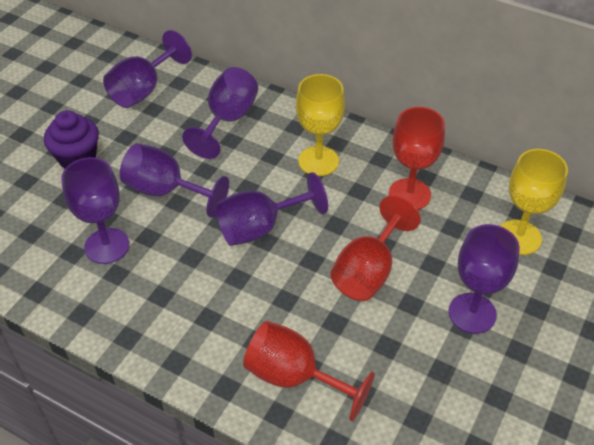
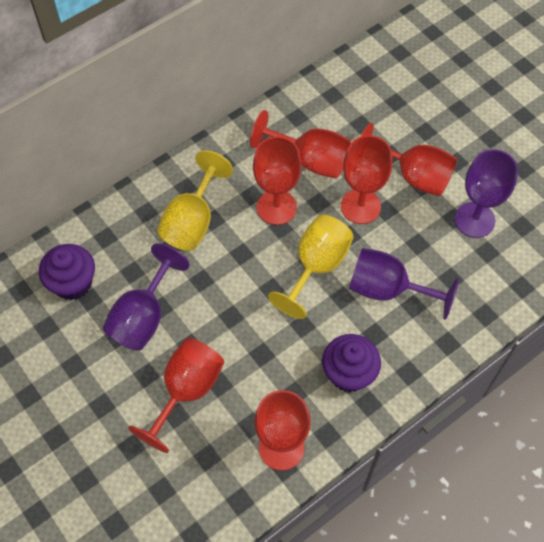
purple cupcake: 1 -> 2
purple goblet: 6 -> 3
red goblet: 3 -> 6

